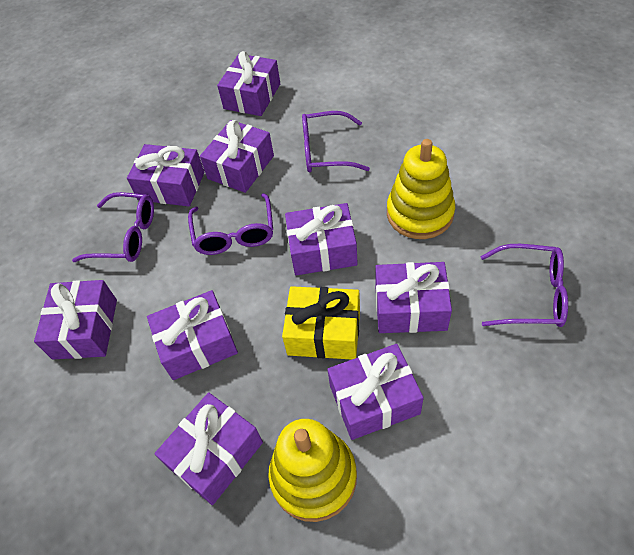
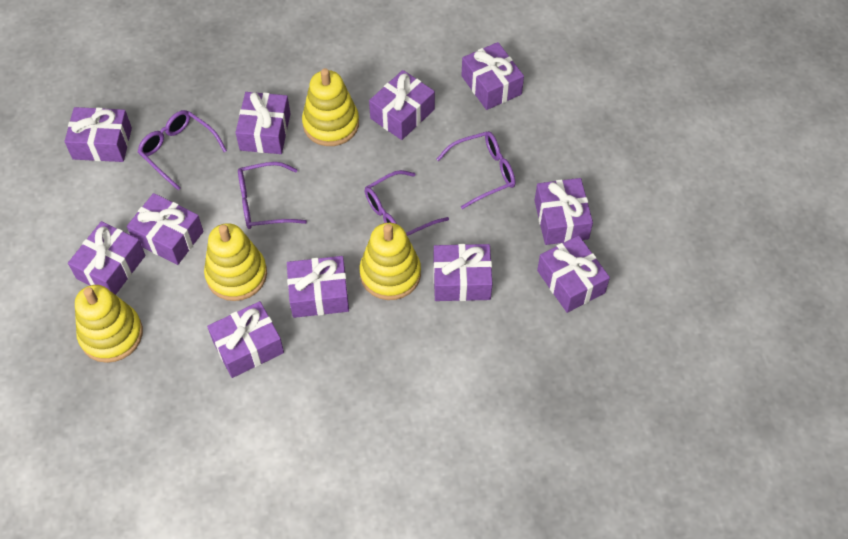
purple gift: 9 -> 11
yellow gift: 1 -> 0
yellow stacking toy: 2 -> 4

